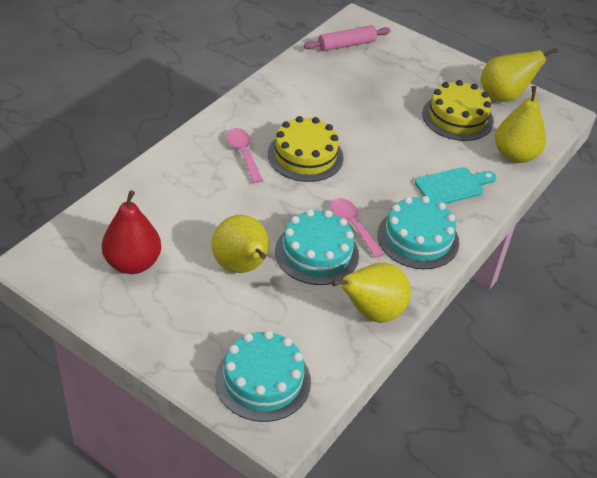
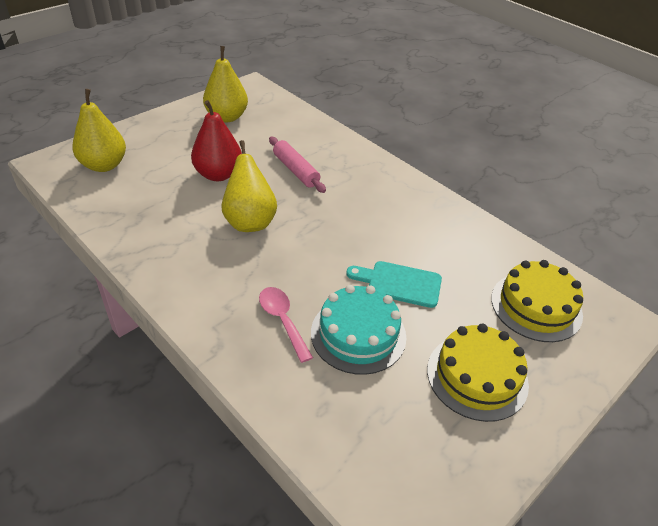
pink spoon: 2 -> 1
turquoise cake: 3 -> 1
yellow pear: 4 -> 3

